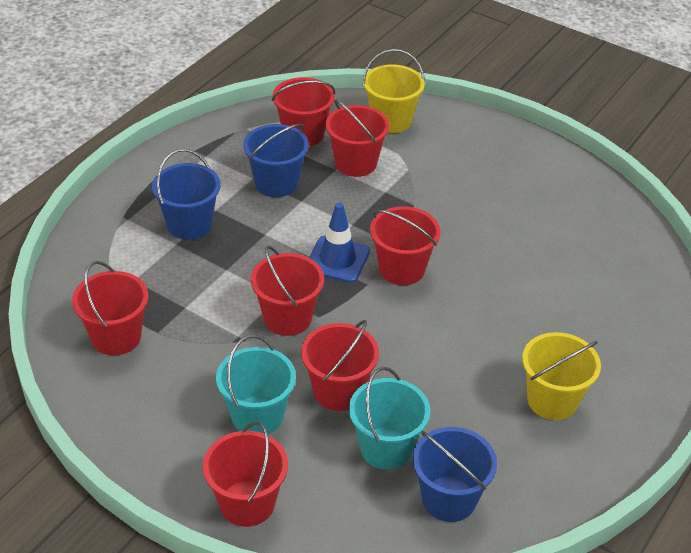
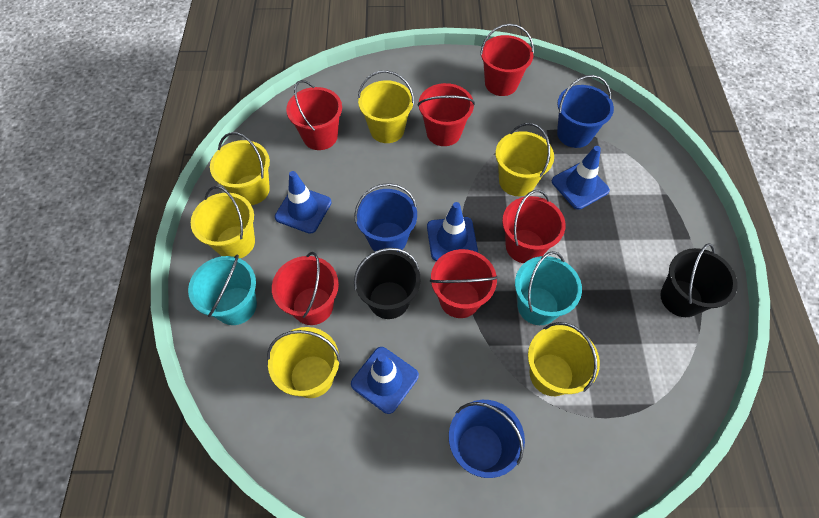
black bucket: 0 -> 2
blue traffic cone: 1 -> 4
red bucket: 7 -> 6
yellow bucket: 2 -> 6

